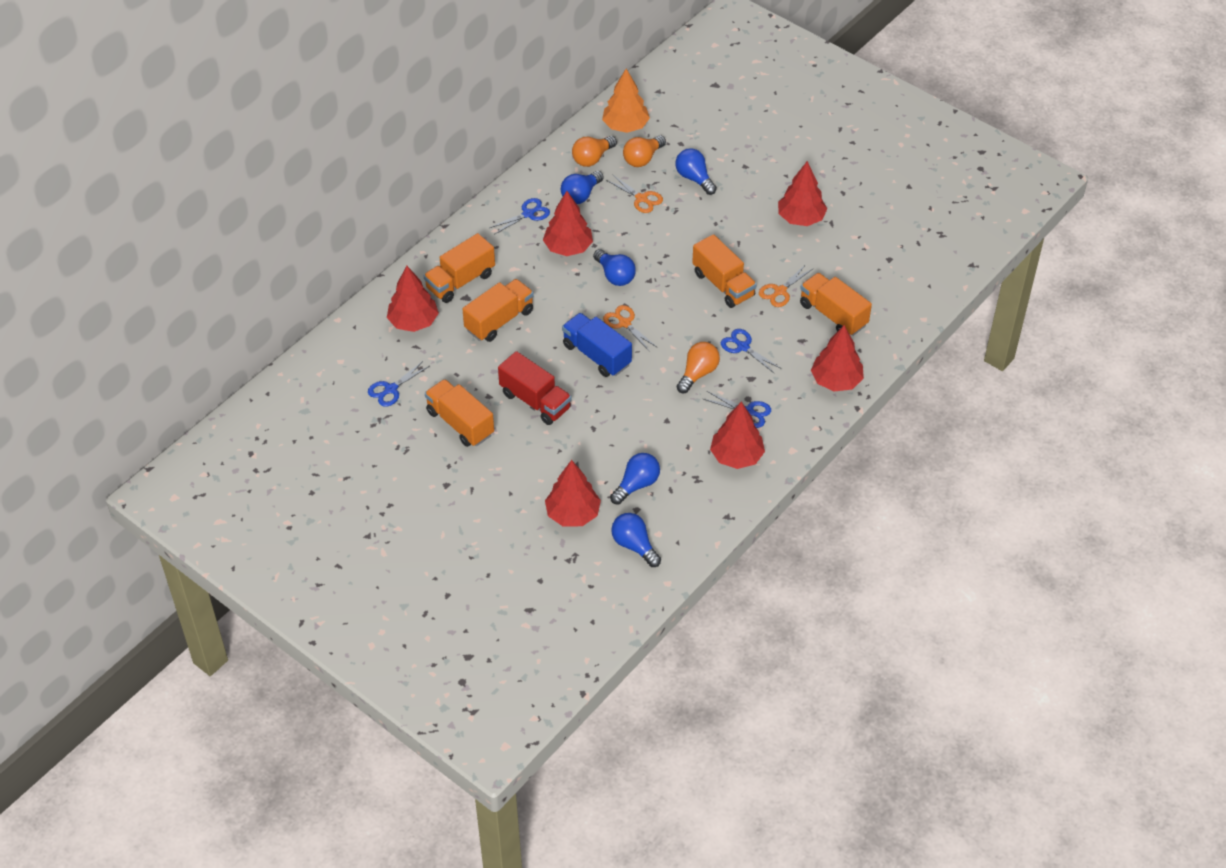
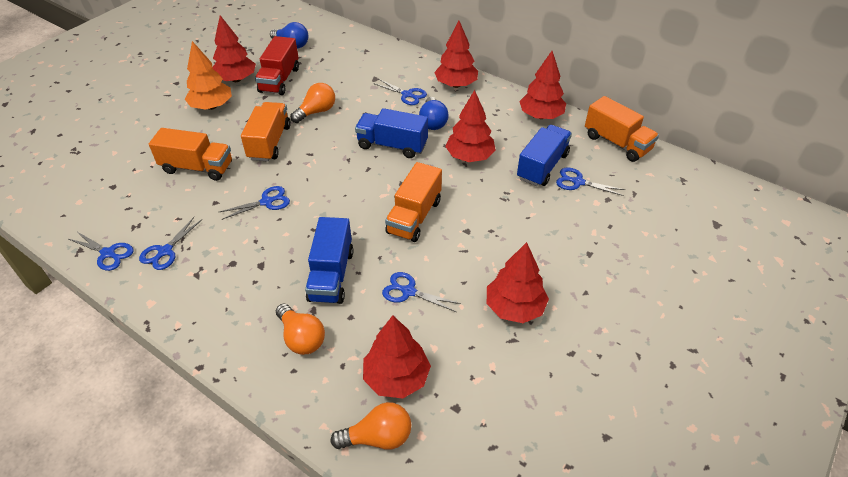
blue light bulb: 5 -> 2
blue scissors: 4 -> 6
blue truck: 1 -> 3
orange scissors: 3 -> 0
orange truck: 5 -> 4

